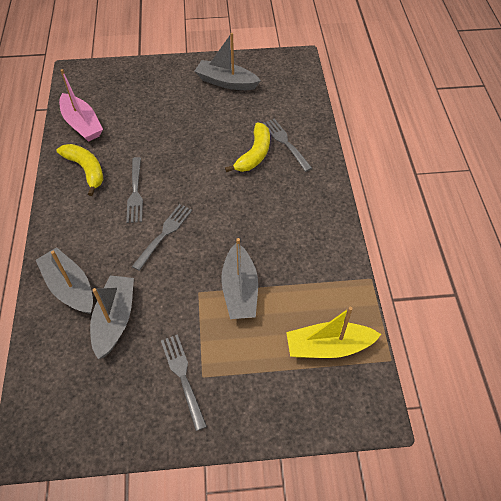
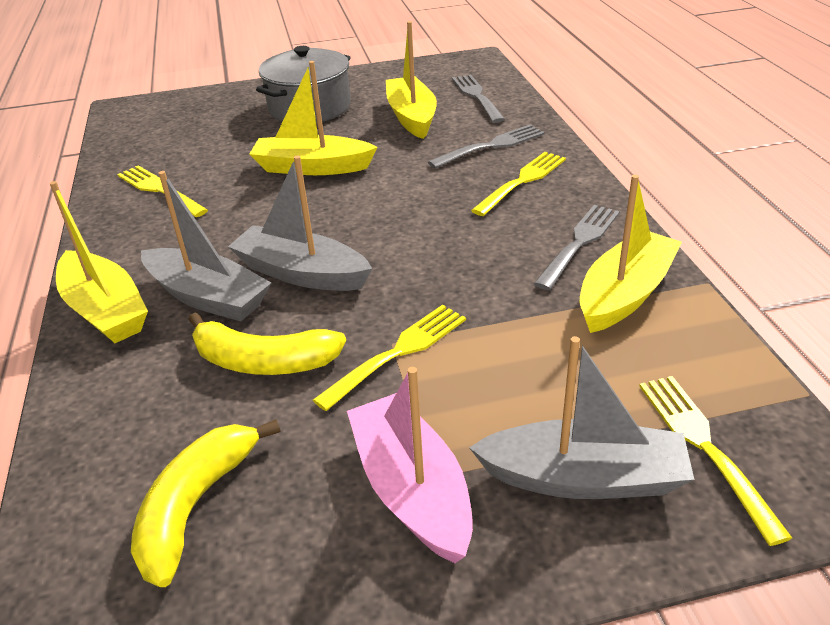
grey boat: 4 -> 3
grey fork: 4 -> 3
grey pot: 0 -> 1
yellow boat: 1 -> 4
yellow fork: 0 -> 4

